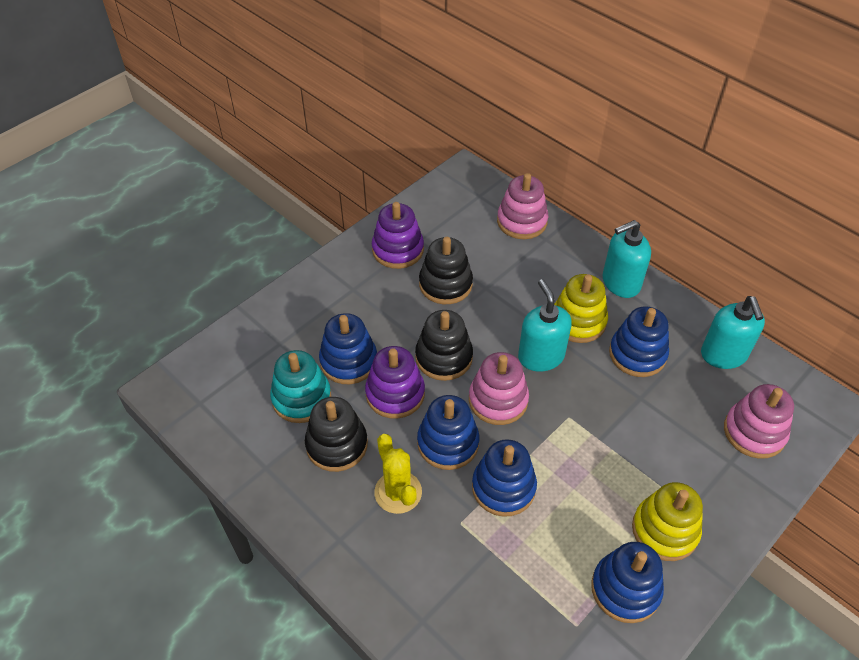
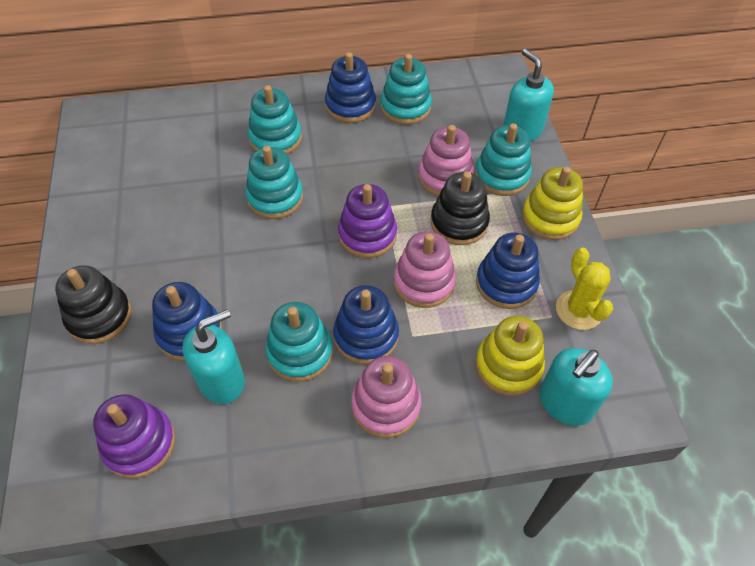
black stacking toy: 3 -> 2
blue stacking toy: 5 -> 4
turquoise stacking toy: 1 -> 5

